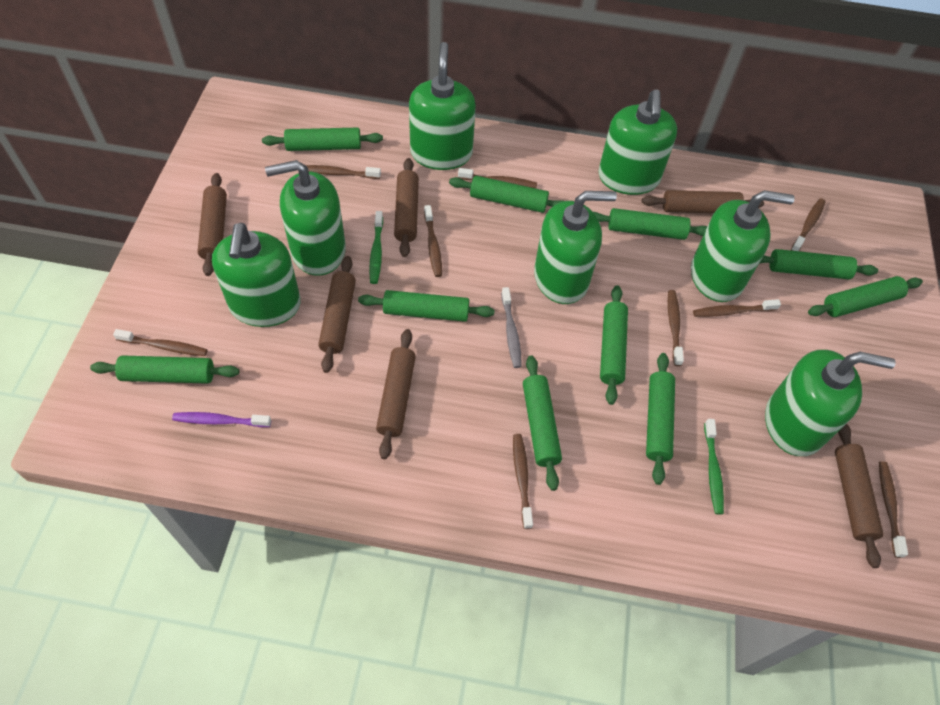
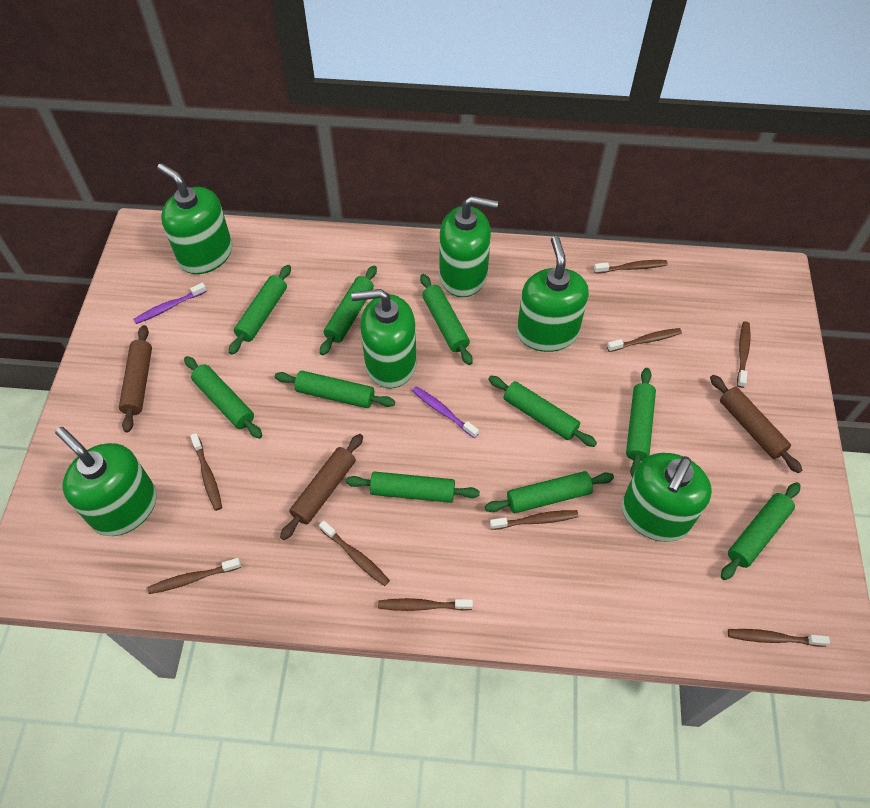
brown rolling pin: 6 -> 3
green soap dispenser: 7 -> 6
green toothbrush: 2 -> 0
grey toothbrush: 1 -> 0
purple toothbrush: 1 -> 2

